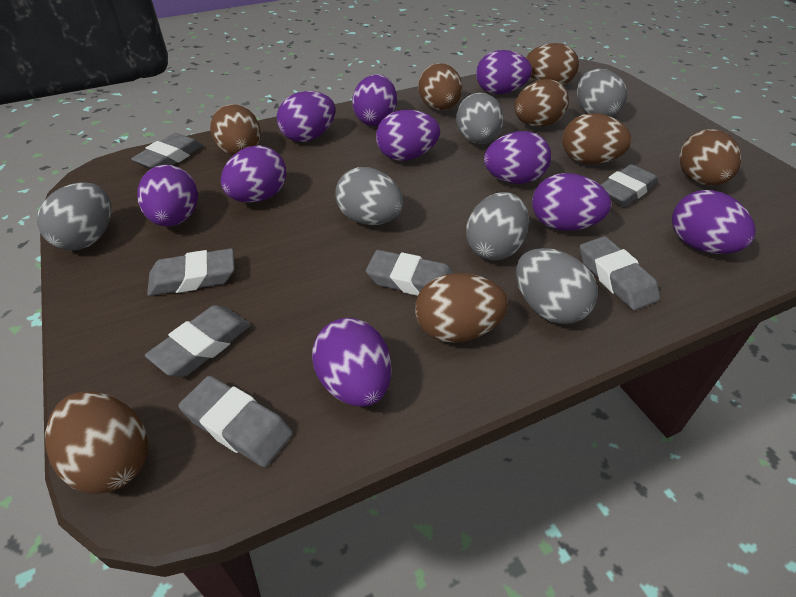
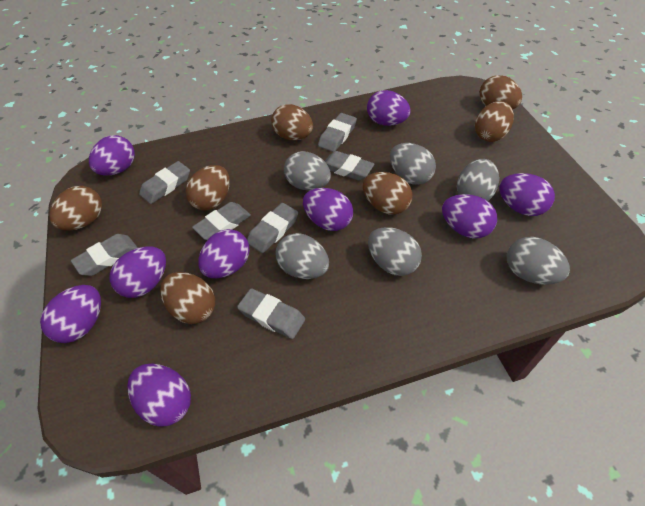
brown egg: 8 -> 7
purple egg: 10 -> 9

